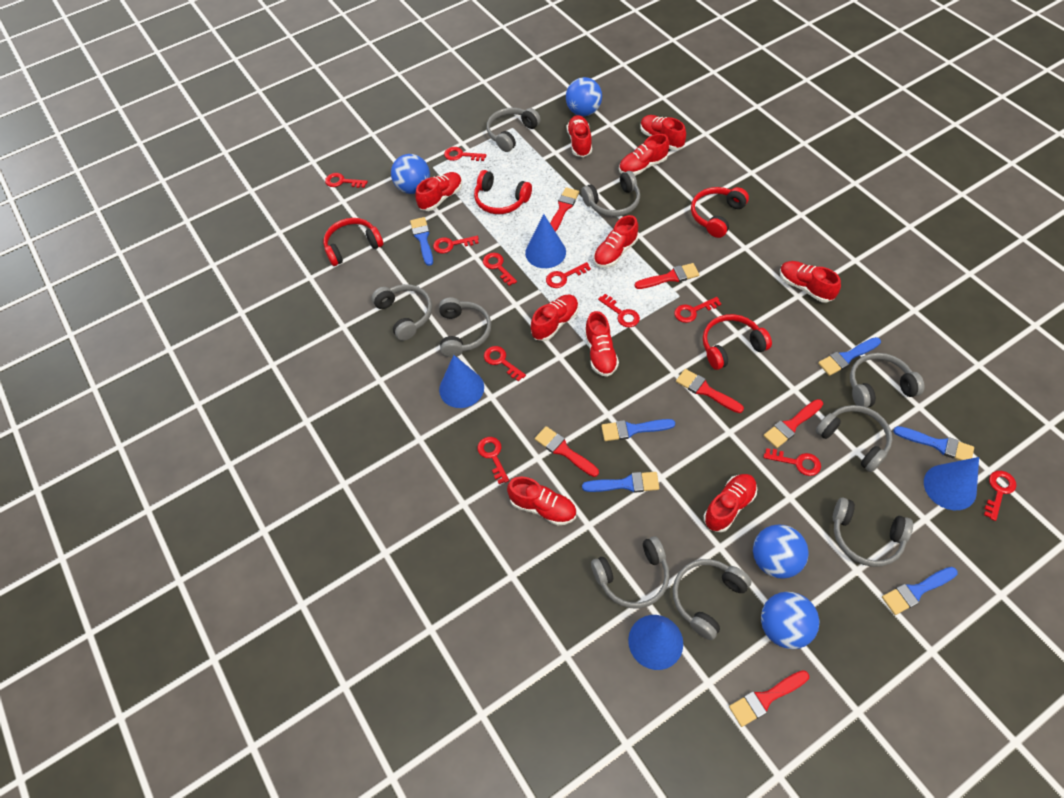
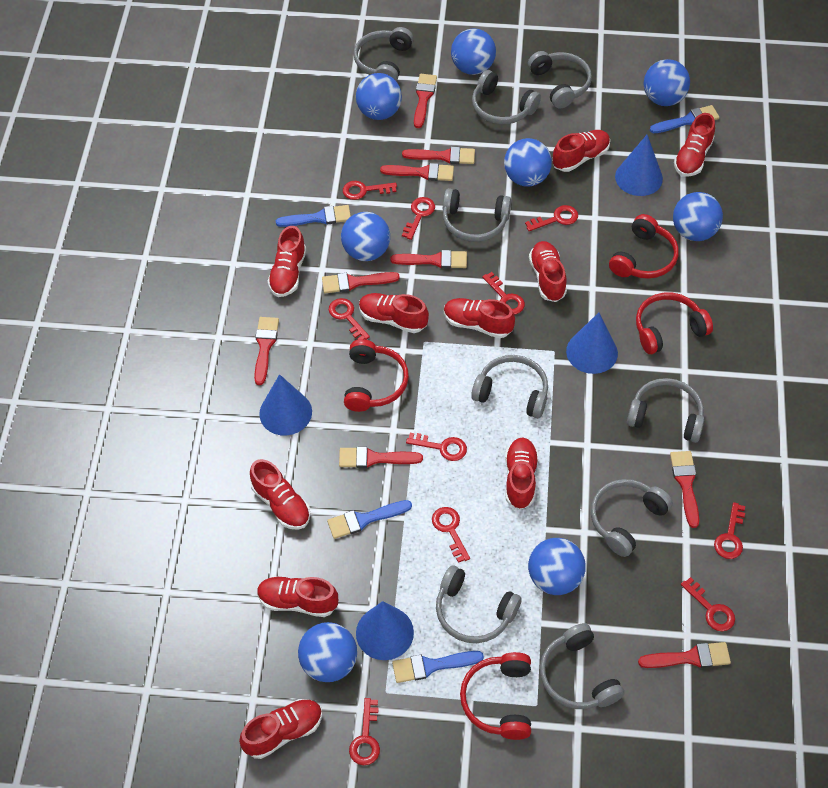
blue ball: 4 -> 8
blue brush: 6 -> 4
red brush: 6 -> 9
red key: 11 -> 10

